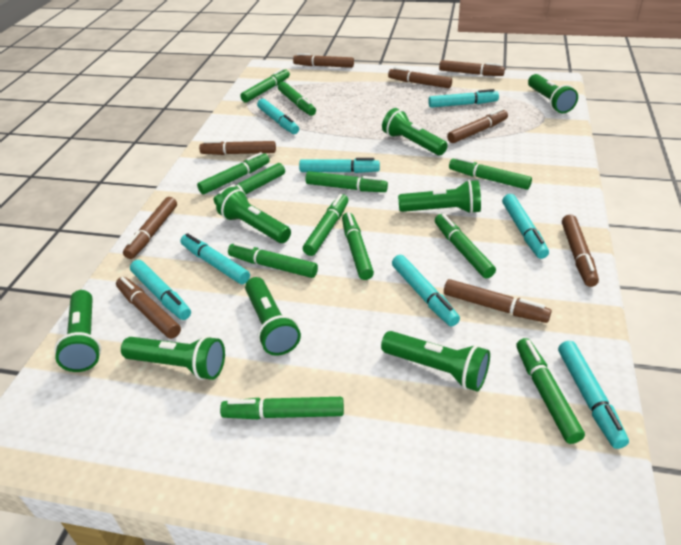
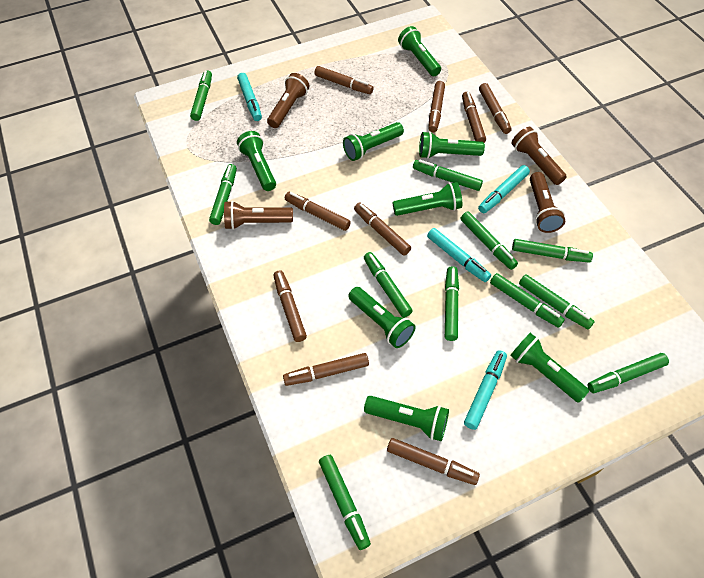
brown flashlight: 0 -> 4
green marker: 12 -> 11
turquoise marker: 8 -> 4

